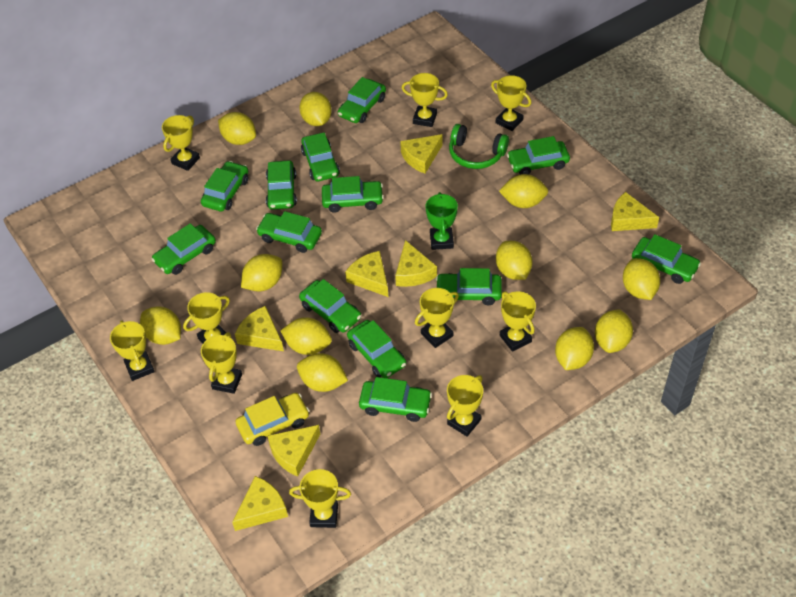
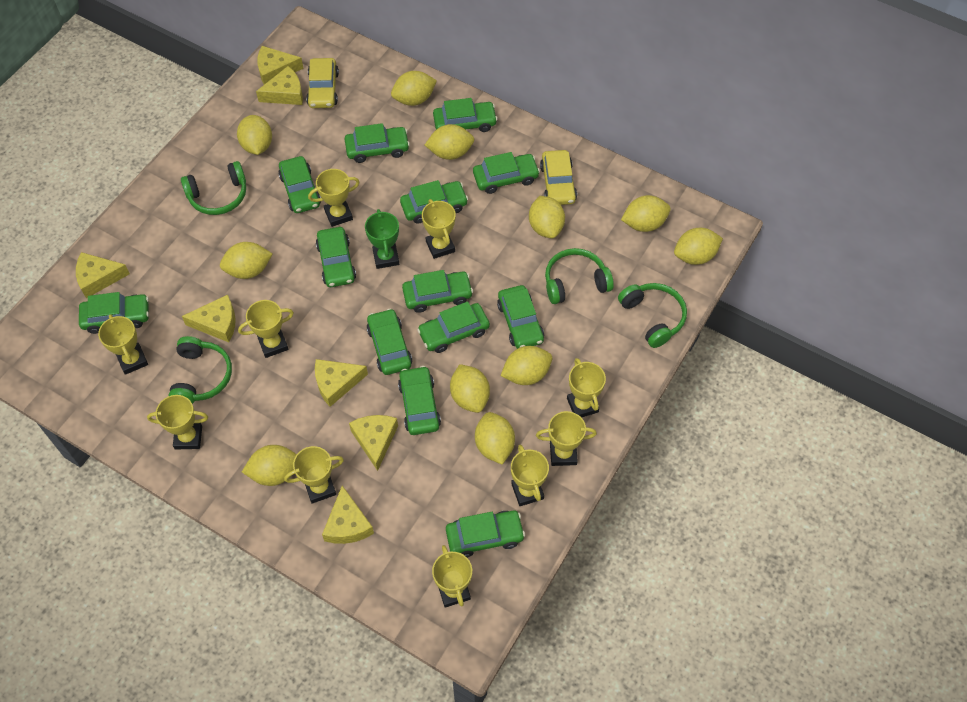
green headphones: 1 -> 4
yellow car: 1 -> 2

